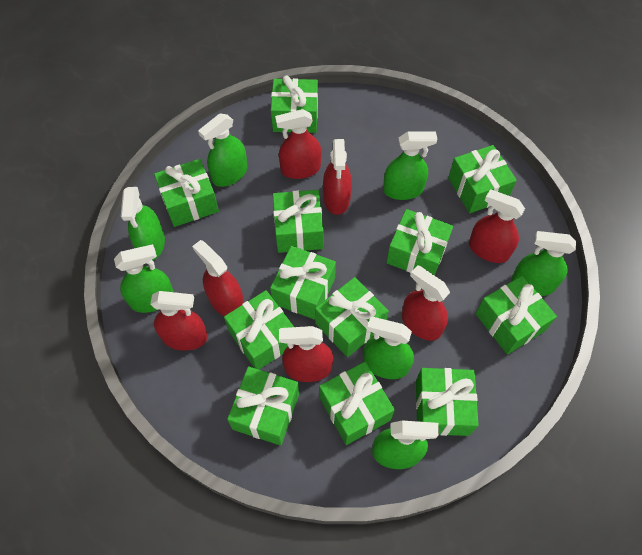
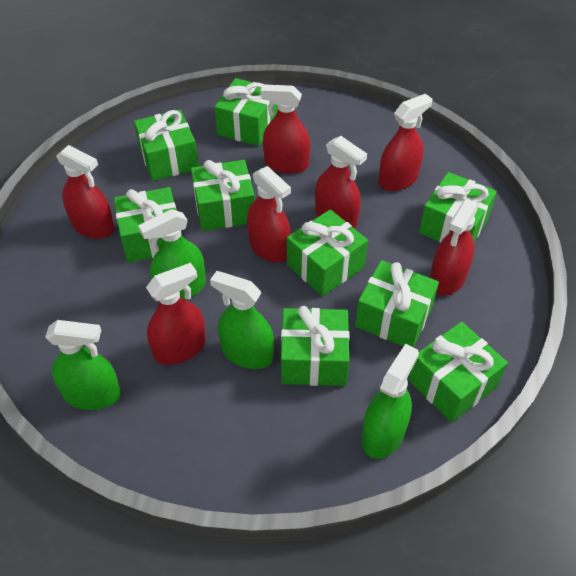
green gift: 12 -> 9
green spray bottle: 7 -> 4

